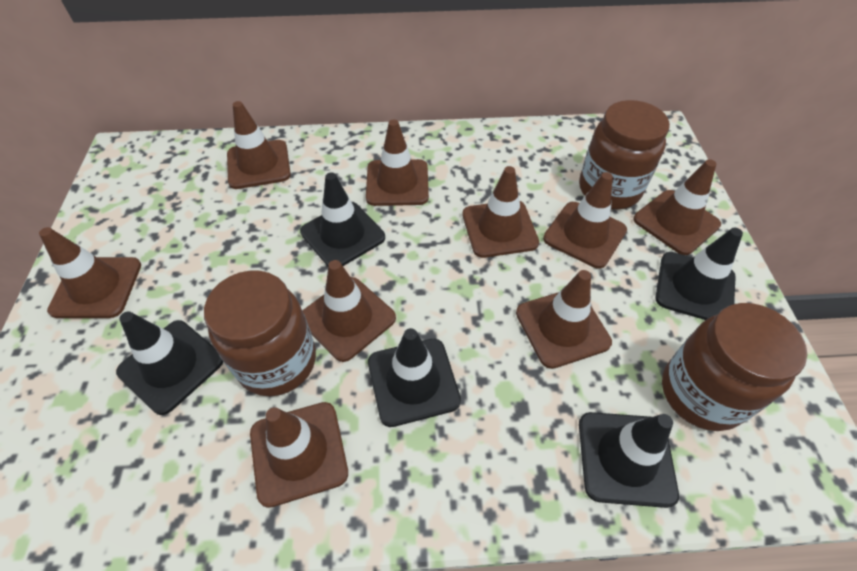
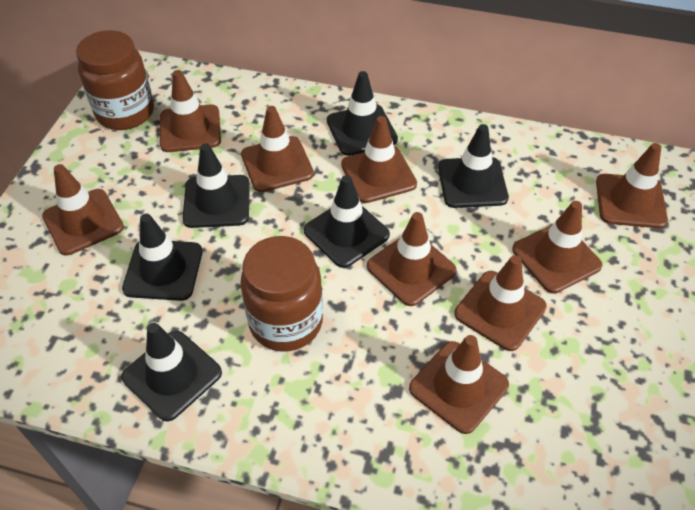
black traffic cone: 5 -> 6
brown jar: 3 -> 2

